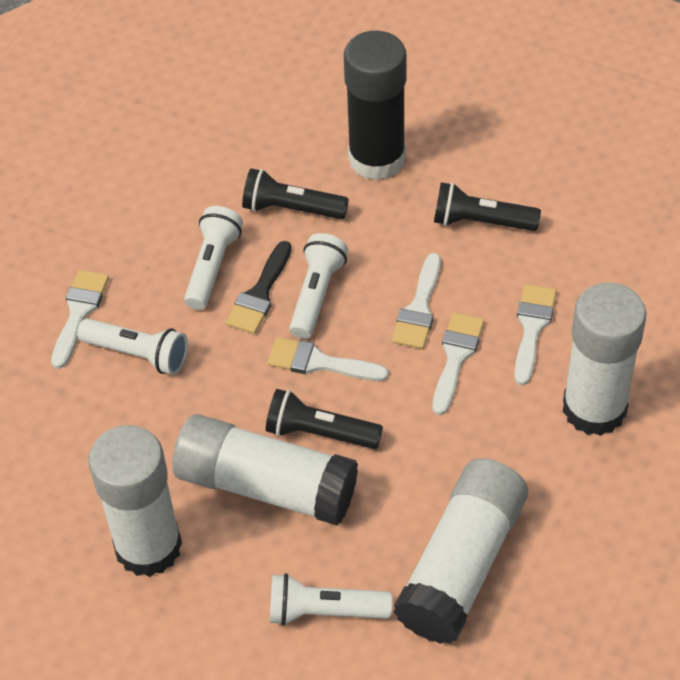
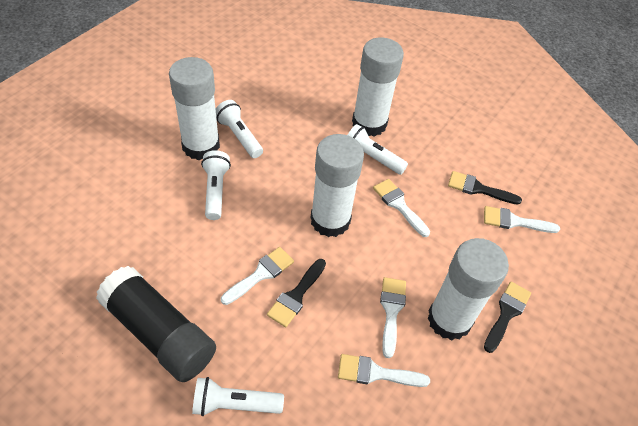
black brush: 1 -> 3
black flashlight: 3 -> 0

